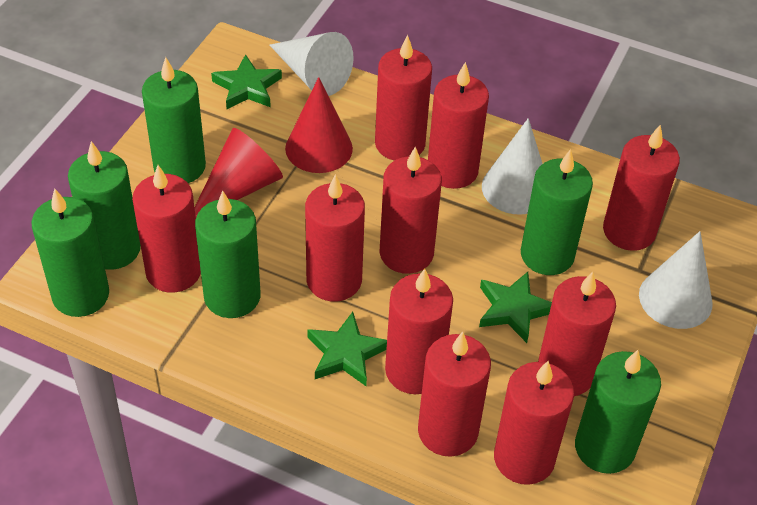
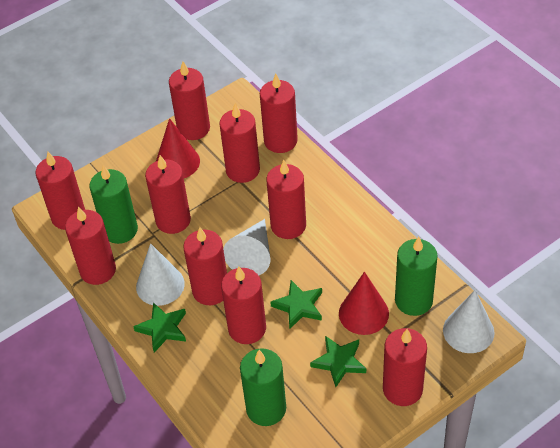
green candle: 6 -> 3

